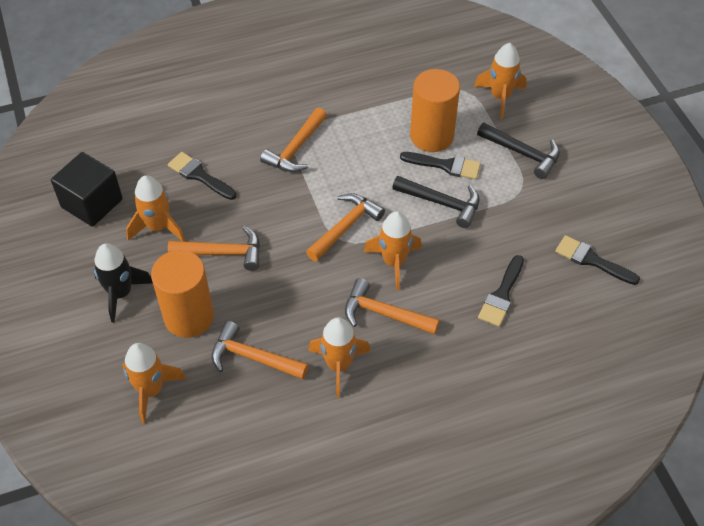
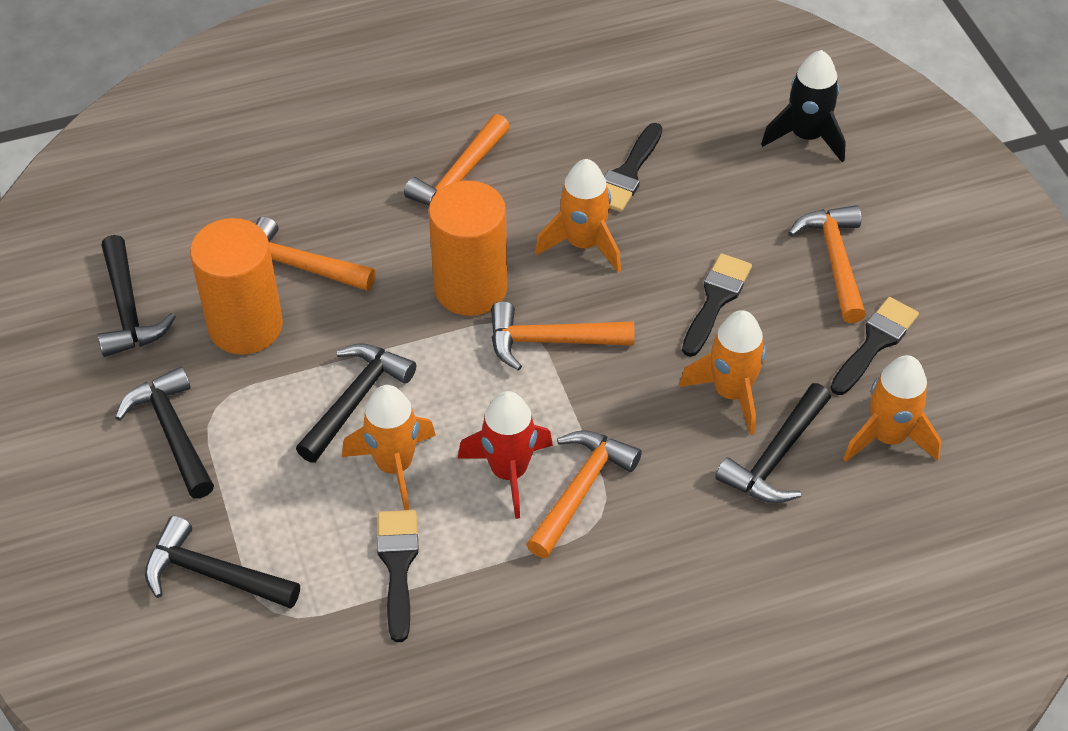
black cube: 1 -> 0
black hammer: 2 -> 5
orange rocket: 5 -> 4
red rocket: 0 -> 1

